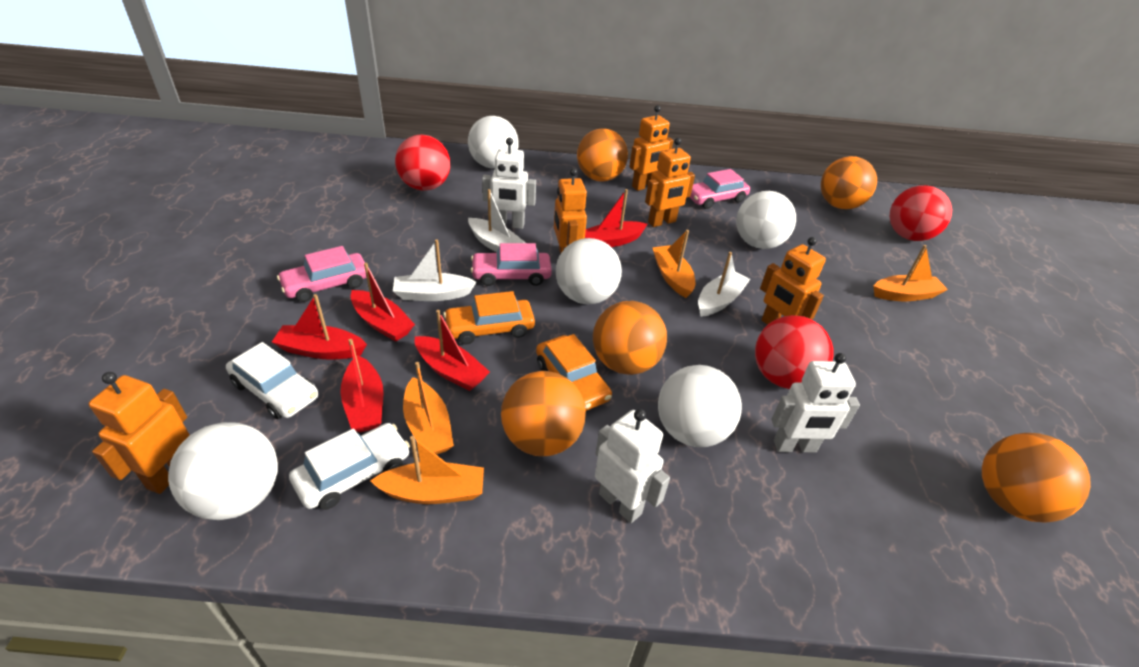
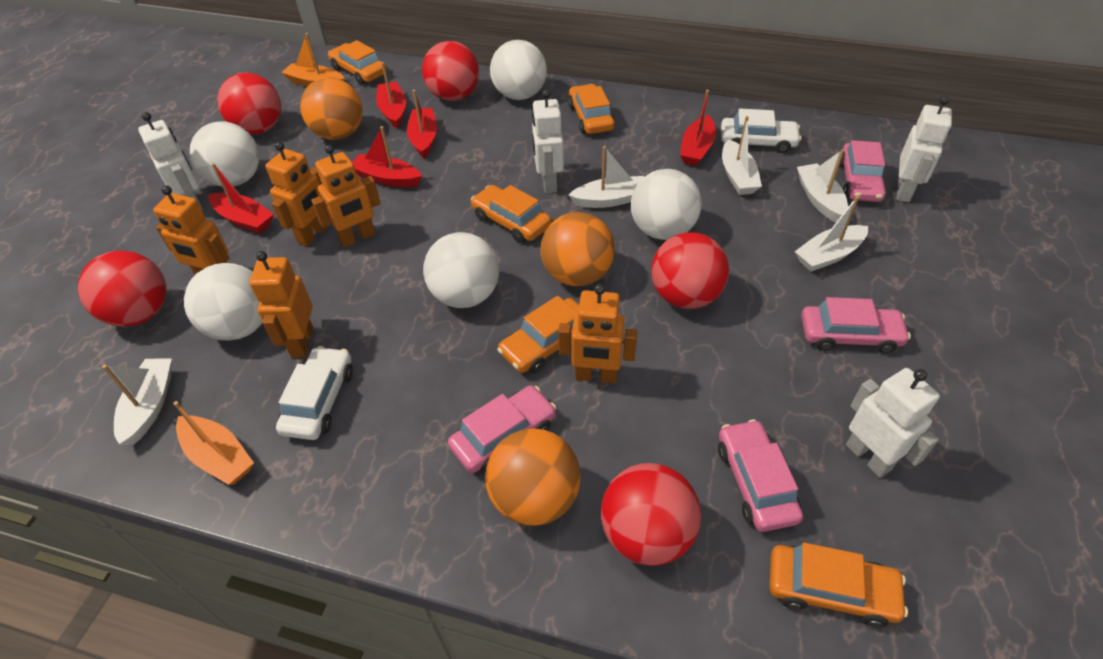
orange ball: 5 -> 3
orange boat: 4 -> 2
orange car: 2 -> 5
pink car: 3 -> 4
red ball: 3 -> 5
white boat: 3 -> 5
white robot: 3 -> 4

